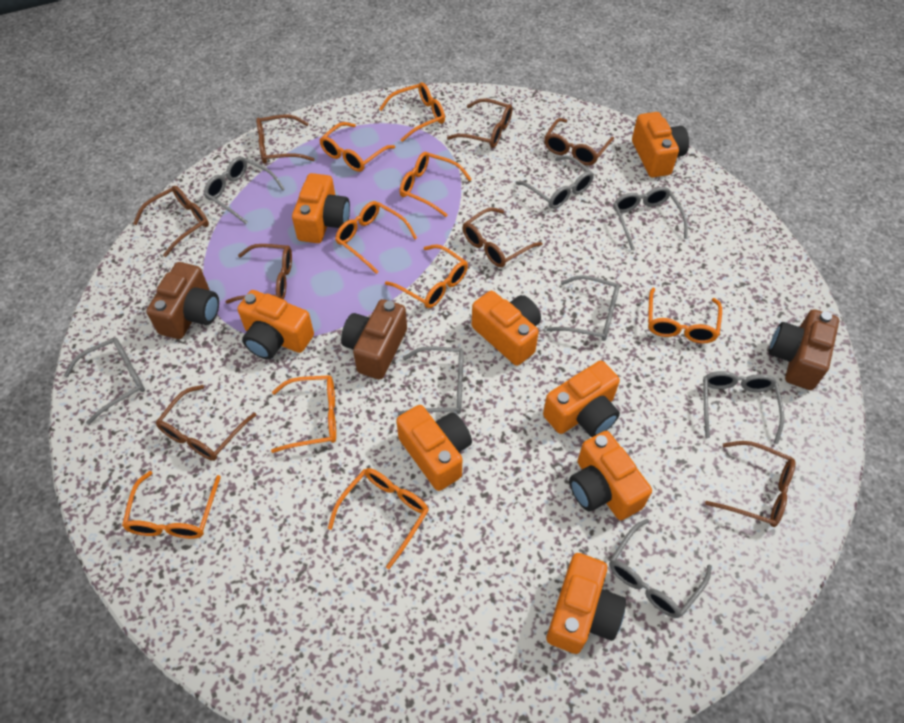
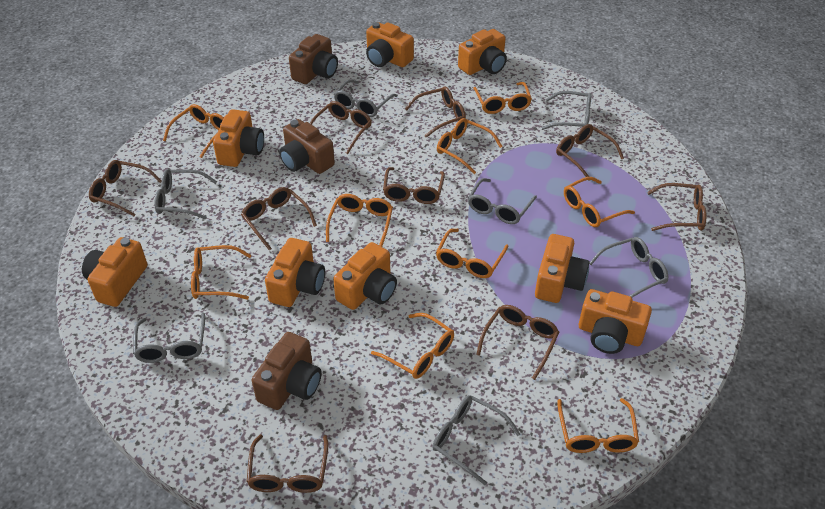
brown glasses: 8 -> 9
grey glasses: 8 -> 7

